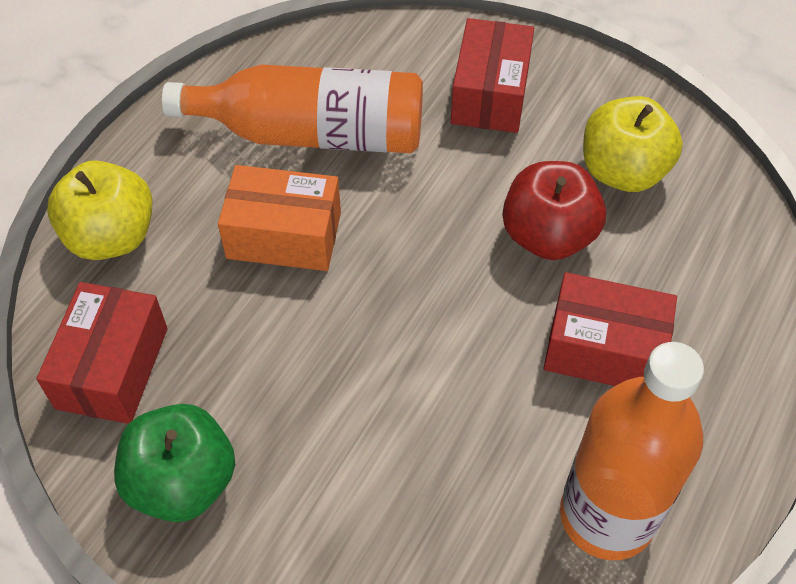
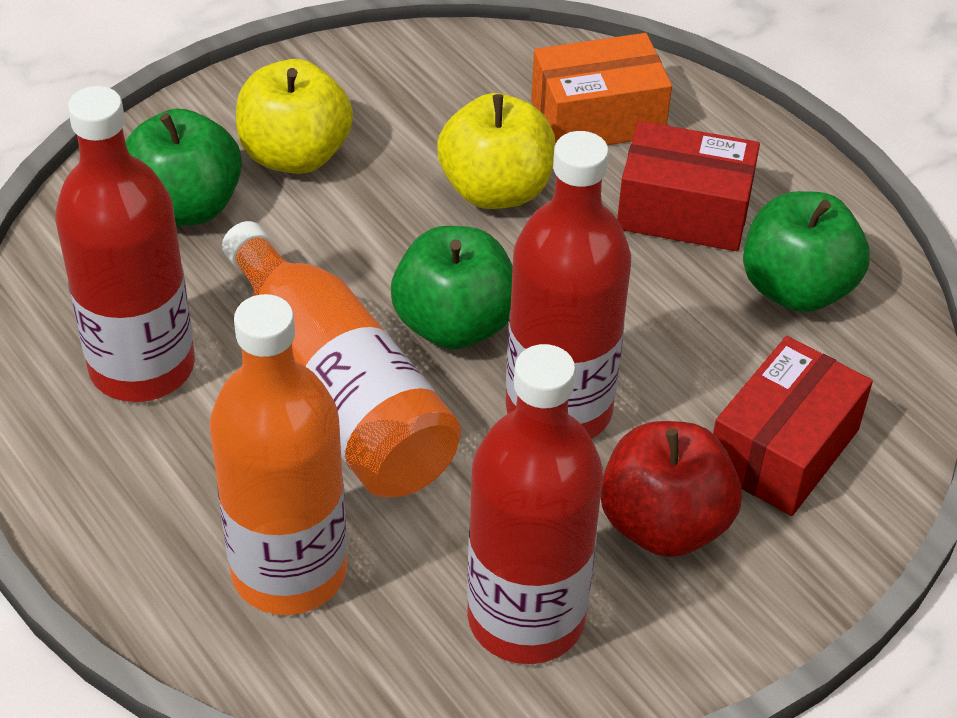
green apple: 1 -> 3
red bottle: 0 -> 3
red box: 3 -> 2

